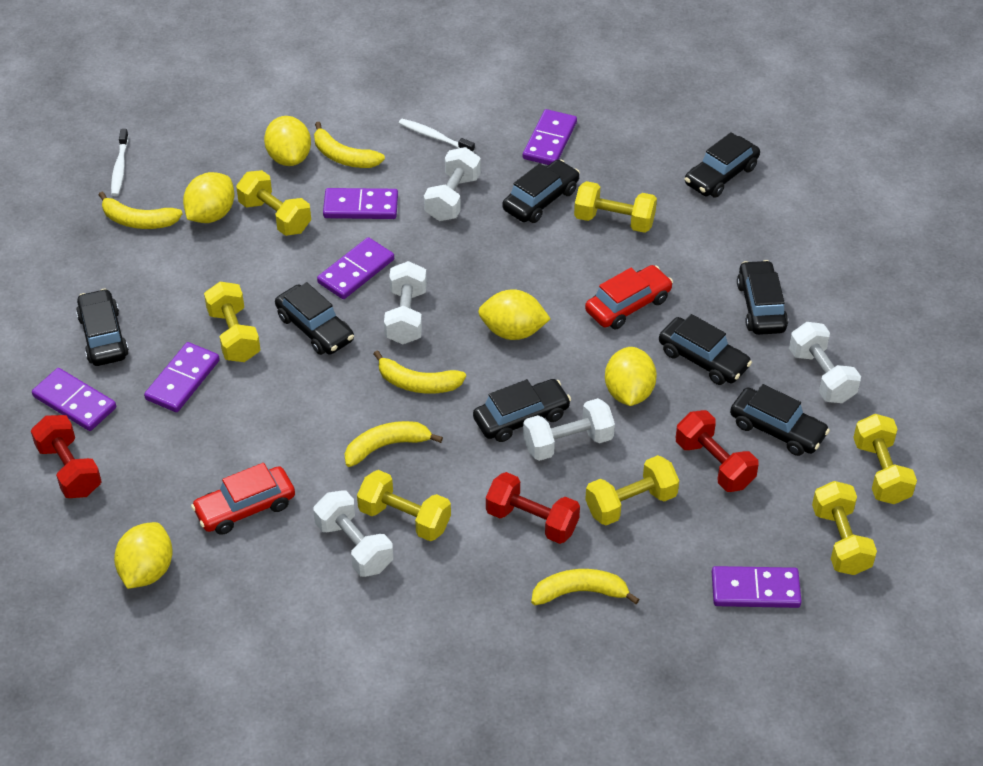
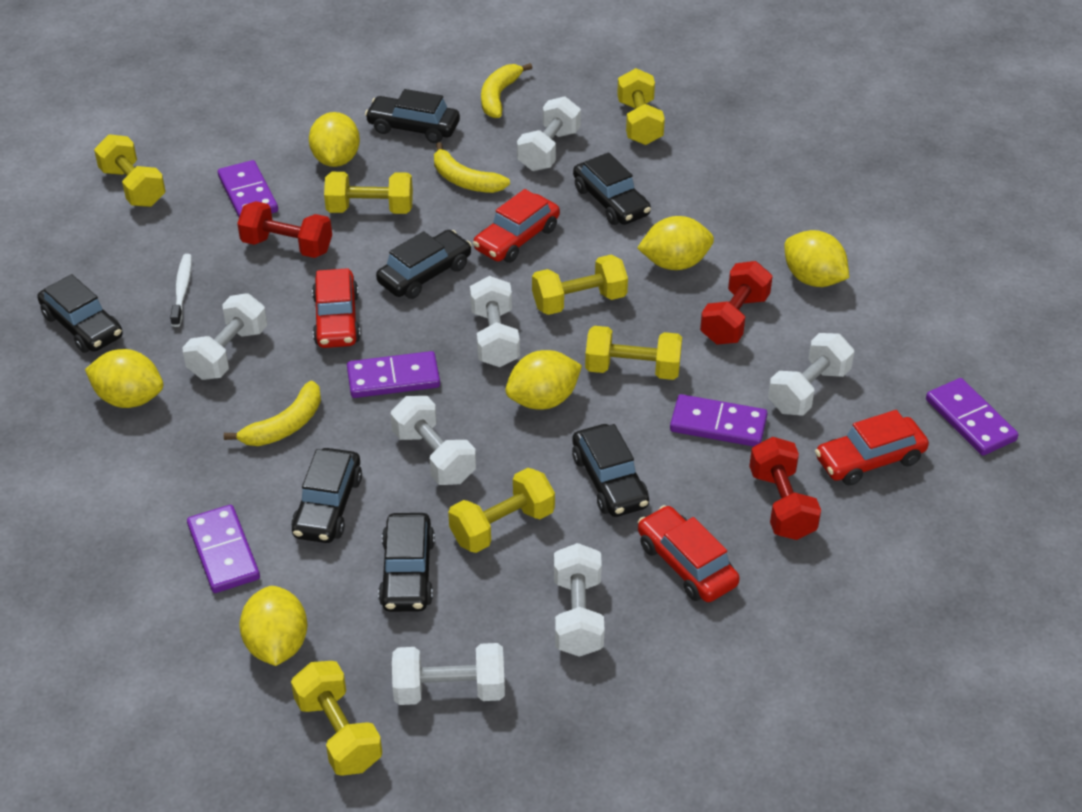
black car: 8 -> 7
purple domino: 6 -> 5
red car: 2 -> 4
white dumbbell: 5 -> 7
white toothbrush: 2 -> 1
yellow banana: 5 -> 3
yellow lemon: 5 -> 6

